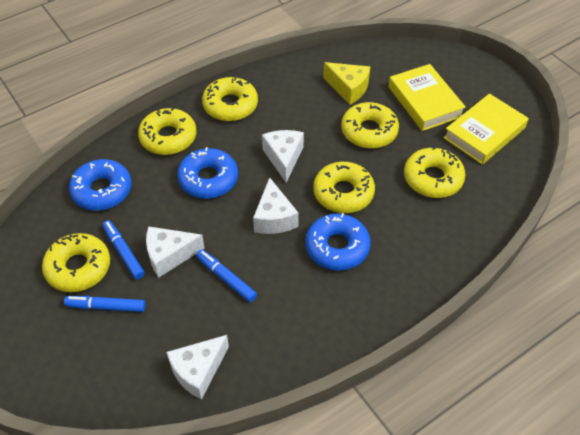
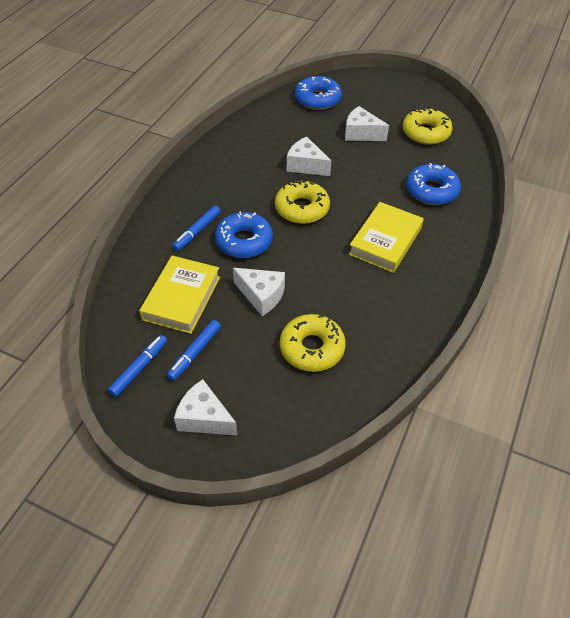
yellow cheese: 1 -> 0
yellow donut: 6 -> 3

